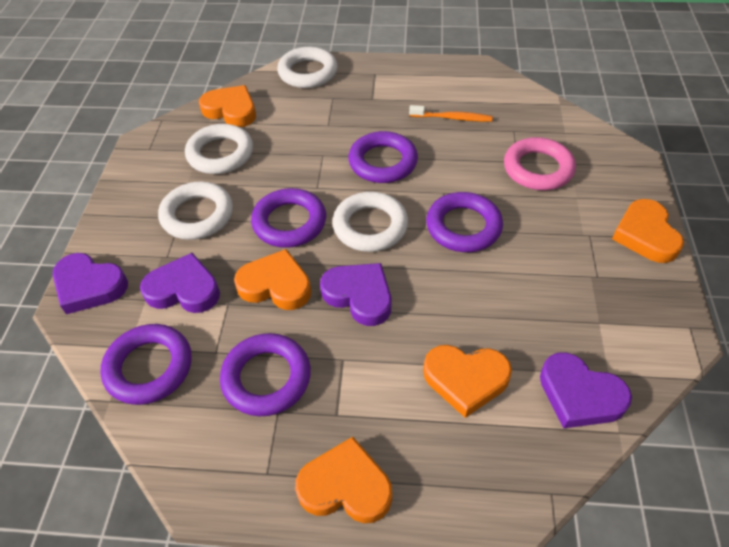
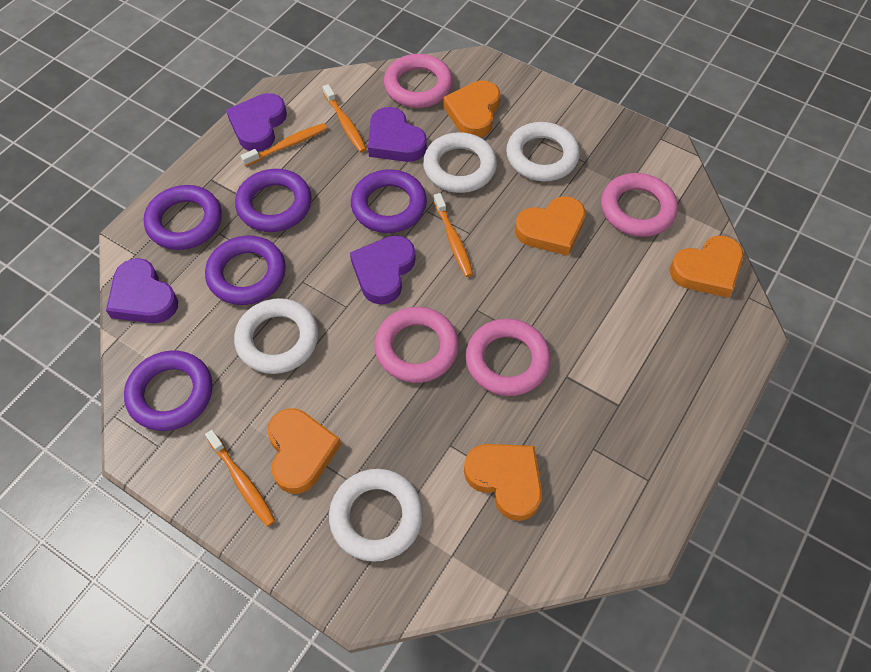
orange toothbrush: 1 -> 4
pink ring: 1 -> 4

